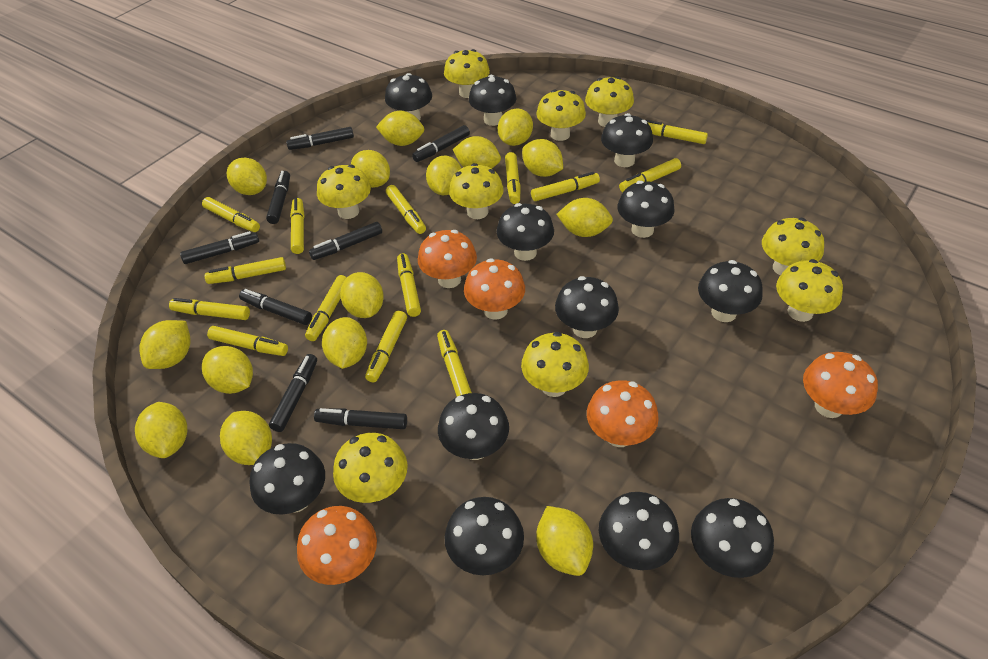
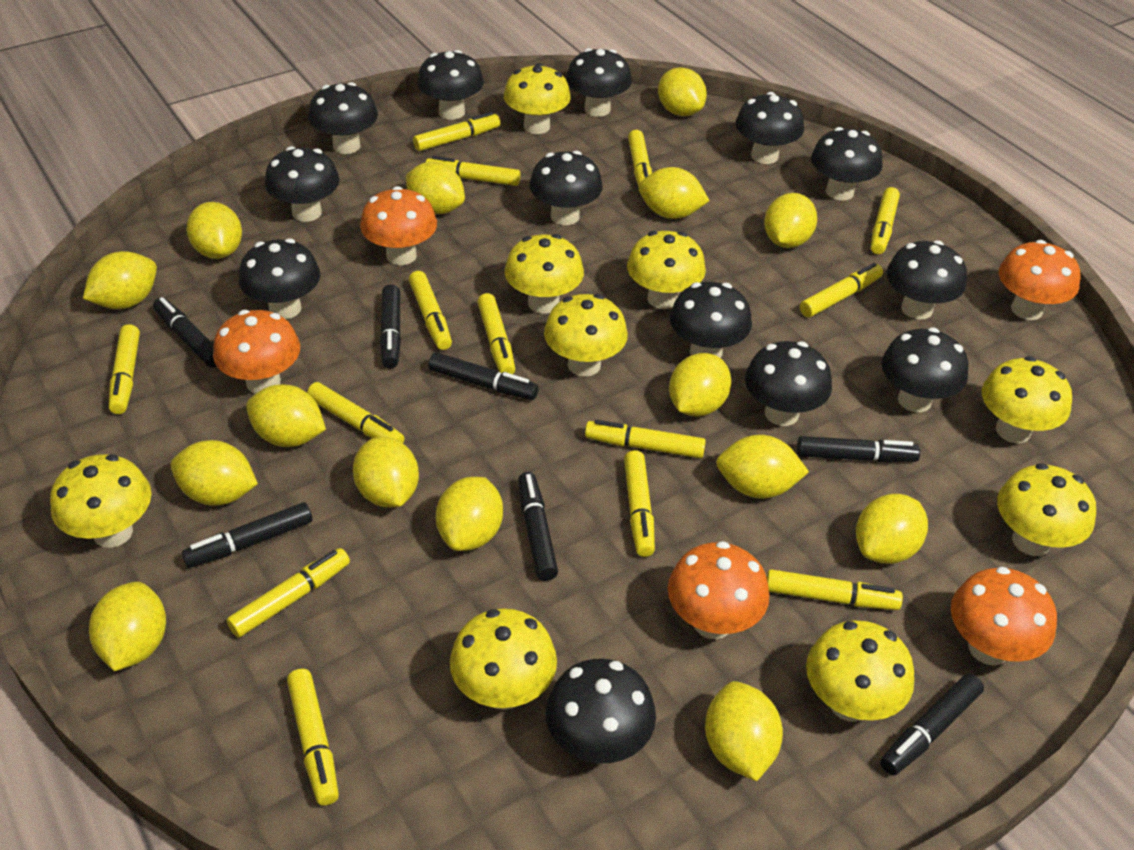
black marker: 8 -> 7
black mushroom: 12 -> 13

